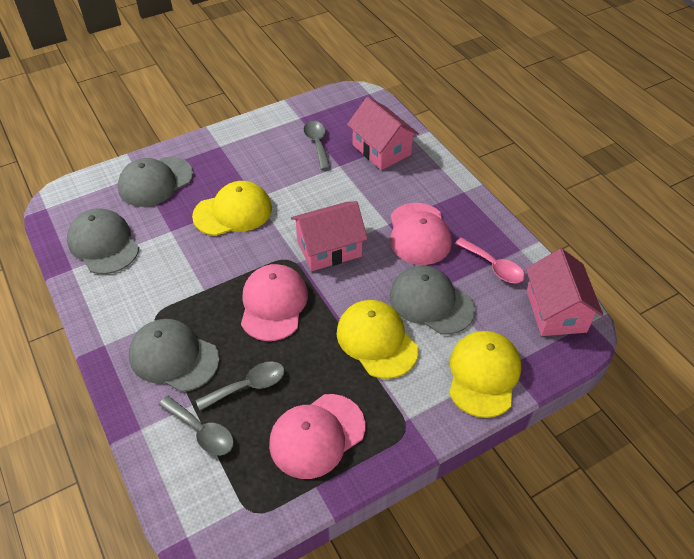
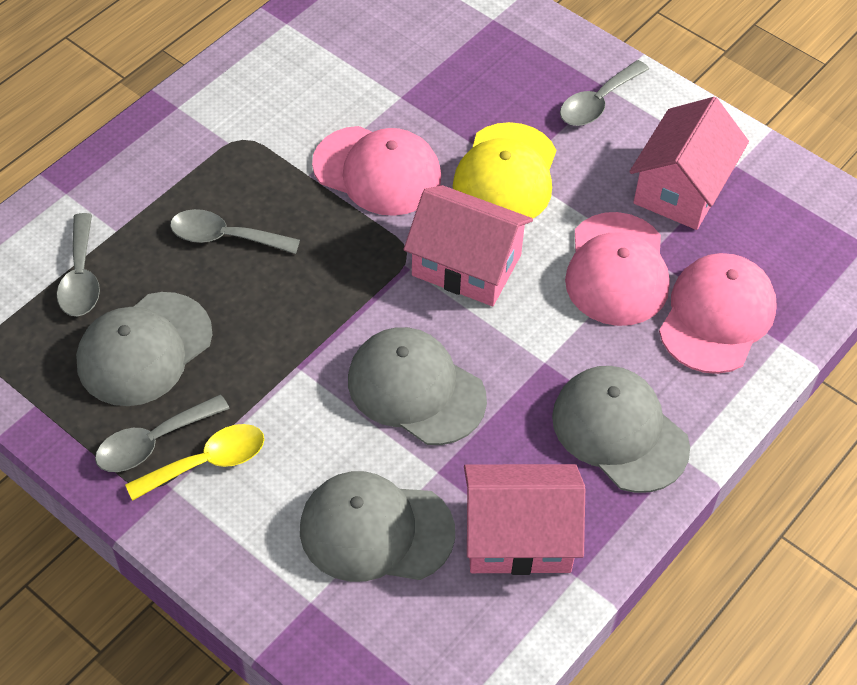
grey spoon: 3 -> 4
pink spoon: 1 -> 0
yellow cap: 3 -> 1
yellow spoon: 0 -> 1

